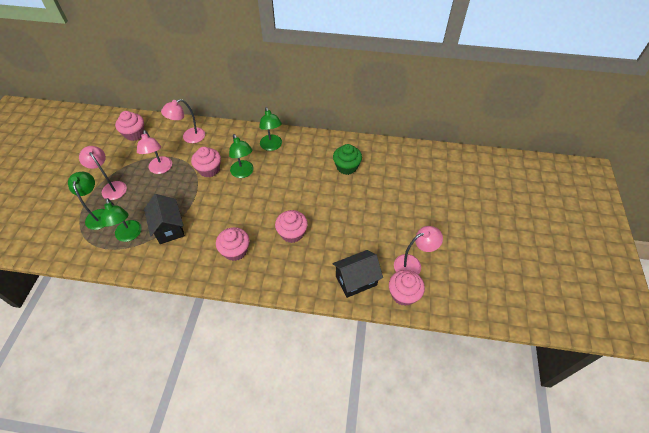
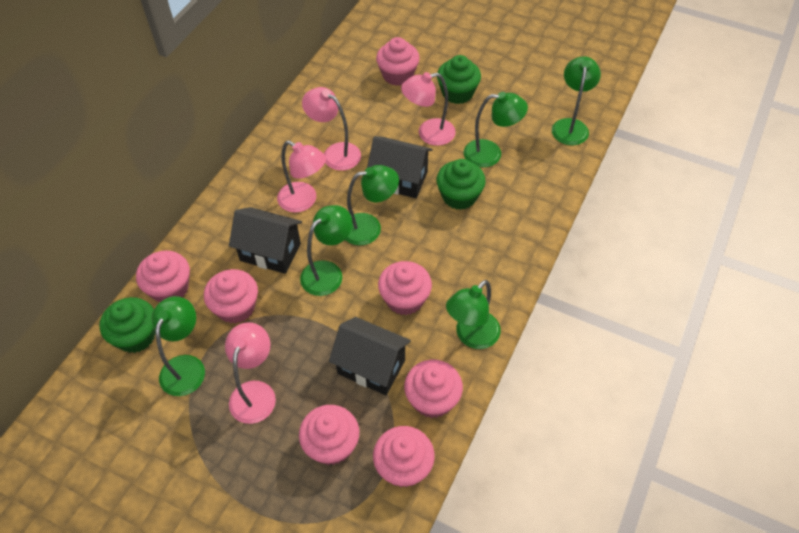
black house: 2 -> 3
green cupcake: 1 -> 3
green lamp: 4 -> 6
pink cupcake: 5 -> 7

